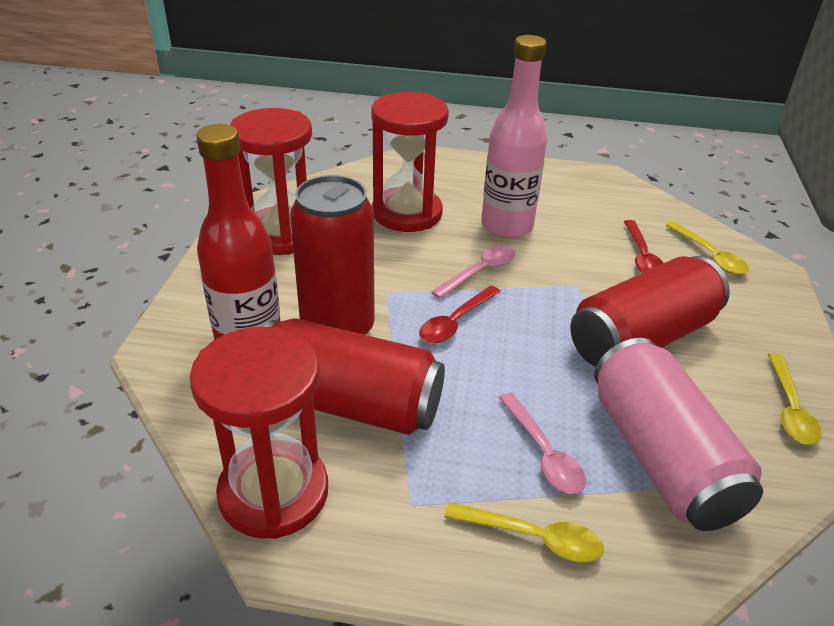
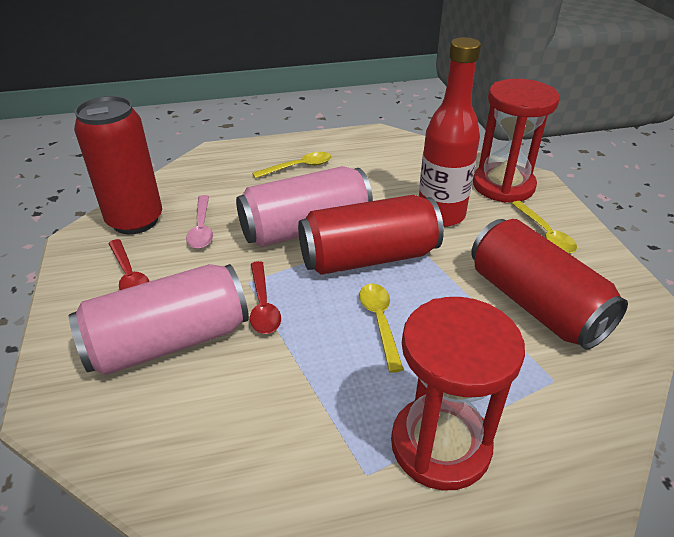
pink bottle: 1 -> 0
pink can: 1 -> 2
pink spoon: 2 -> 1
red hourglass: 3 -> 2

